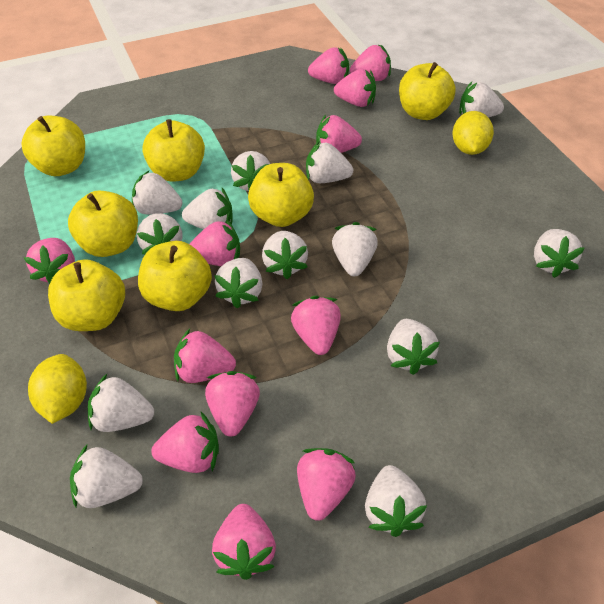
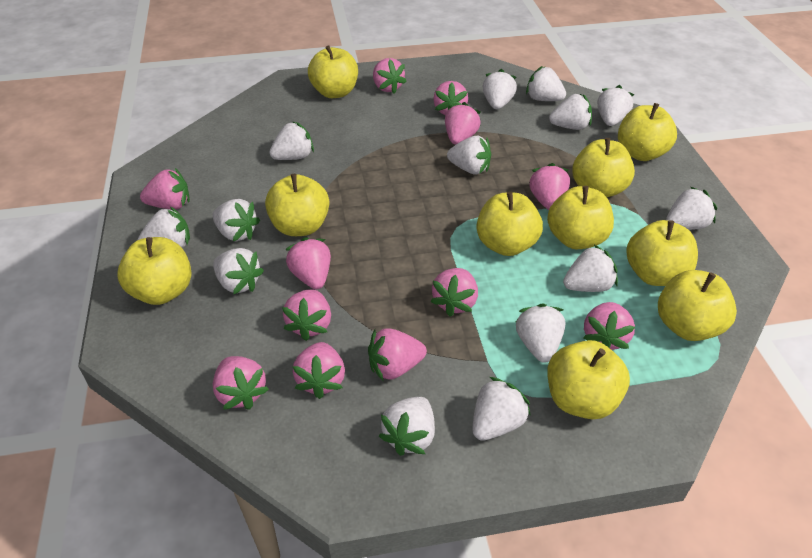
yellow apple: 7 -> 10
yellow lemon: 2 -> 0

